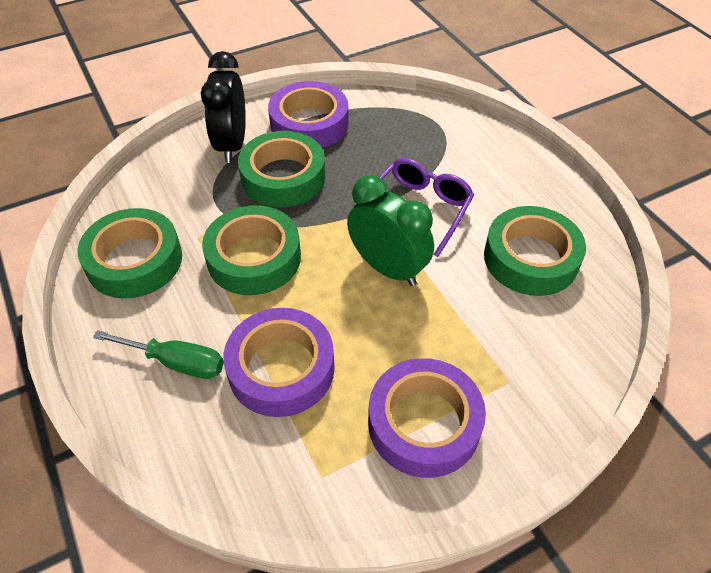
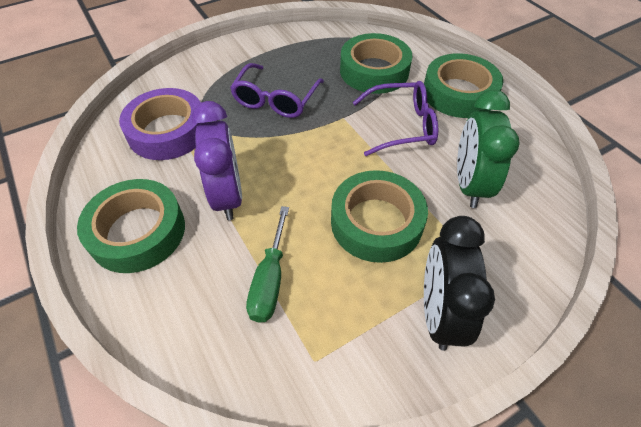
purple clock: 0 -> 1
purple glasses: 1 -> 2
purple tape: 3 -> 1

